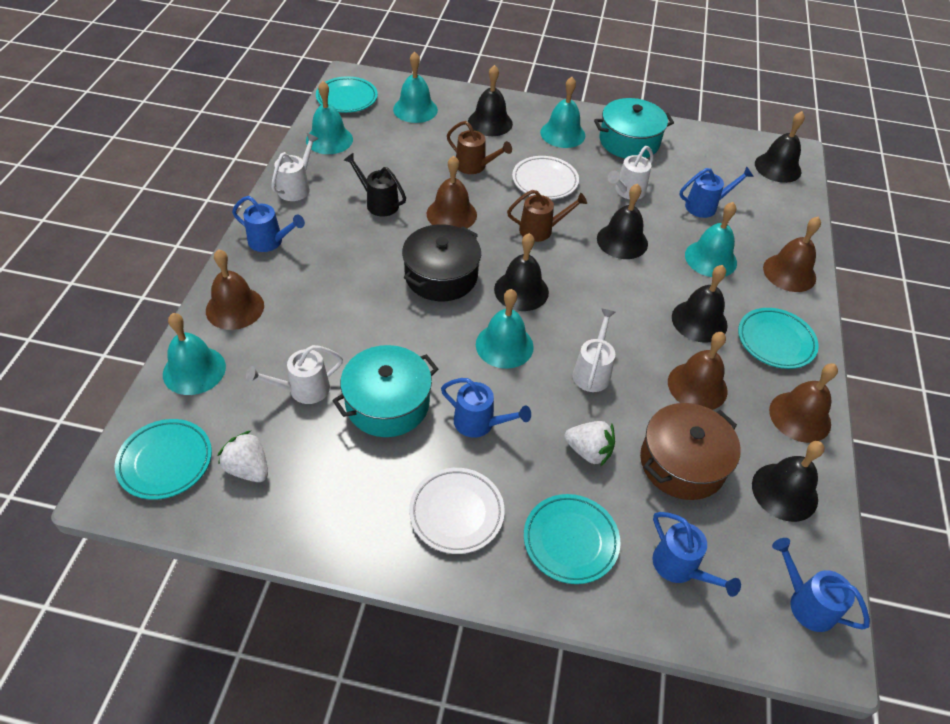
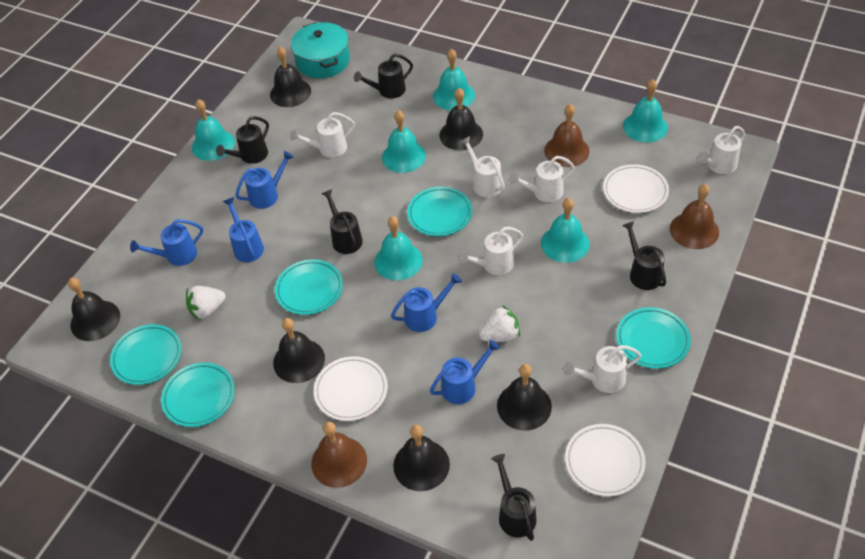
black pot: 1 -> 0
black watering can: 1 -> 5
brown bell: 5 -> 3
brown pot: 1 -> 0
brown watering can: 2 -> 0
turquoise plate: 4 -> 5
turquoise pot: 2 -> 1
white plate: 2 -> 3
white watering can: 4 -> 6

